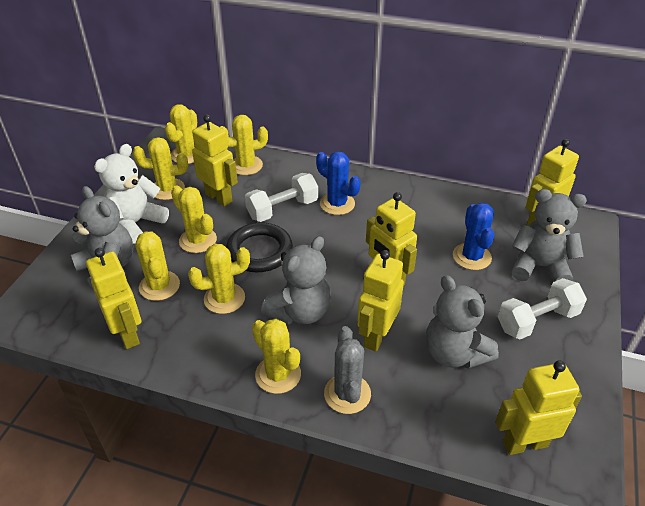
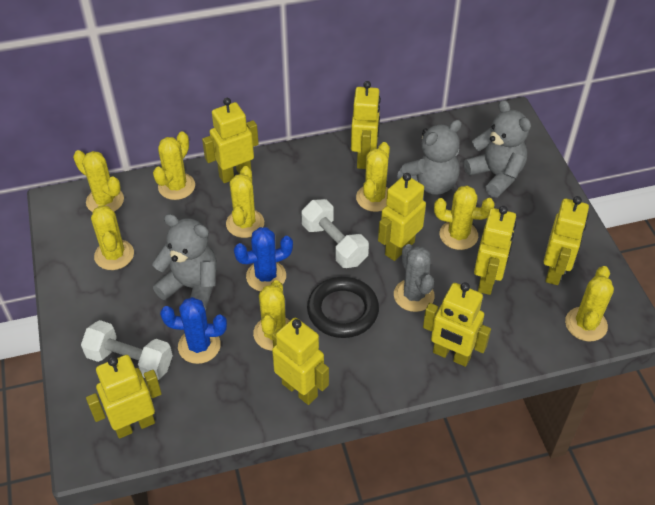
grey teddy bear: 4 -> 3
white teddy bear: 1 -> 0
yellow cactus: 7 -> 8
yellow robot: 6 -> 8

